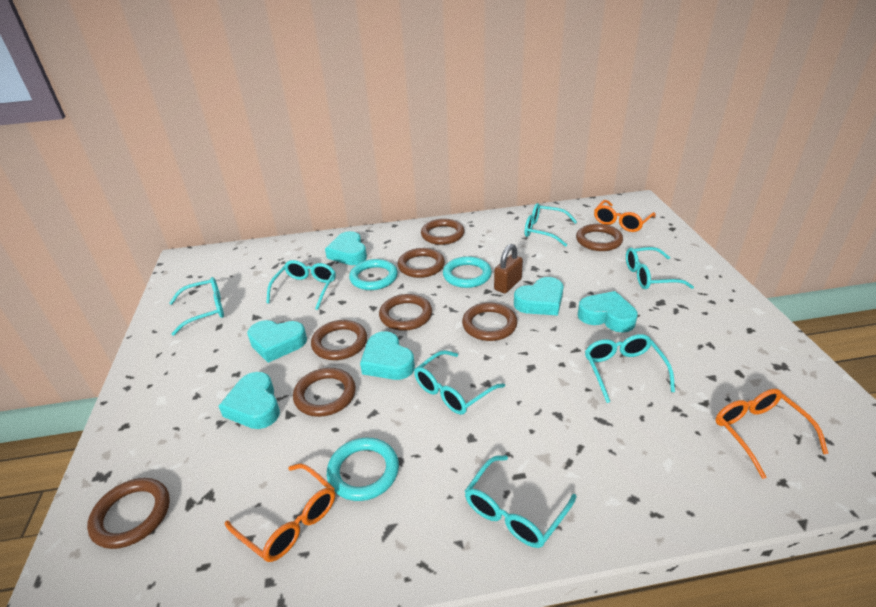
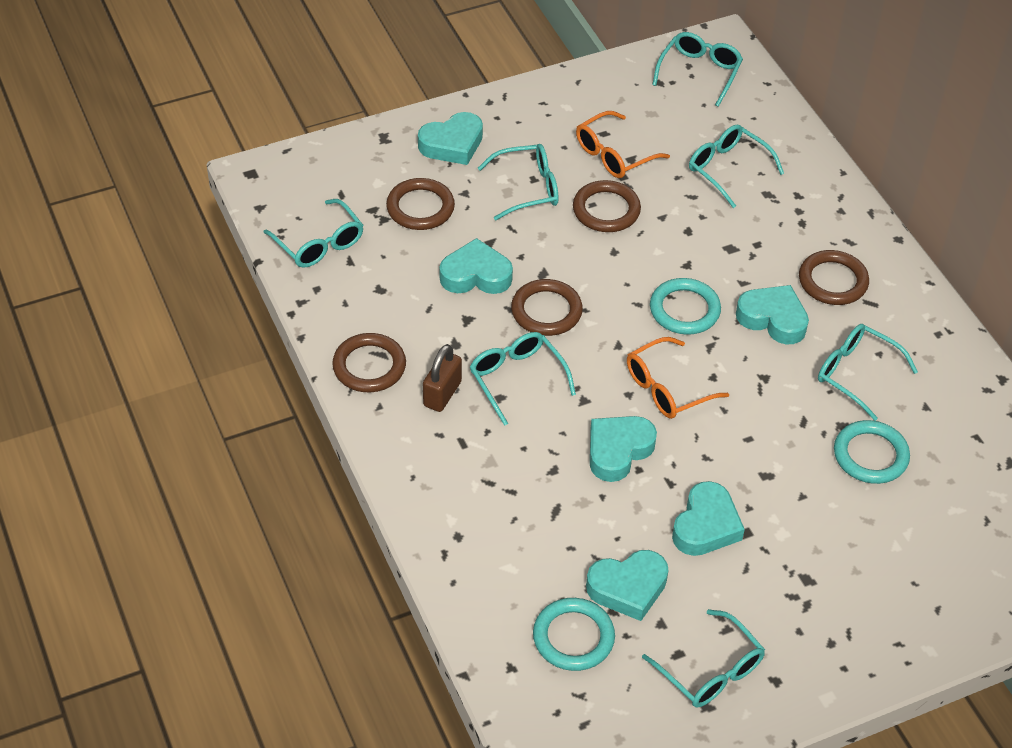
brown ring: 8 -> 5
orange glasses: 3 -> 2

